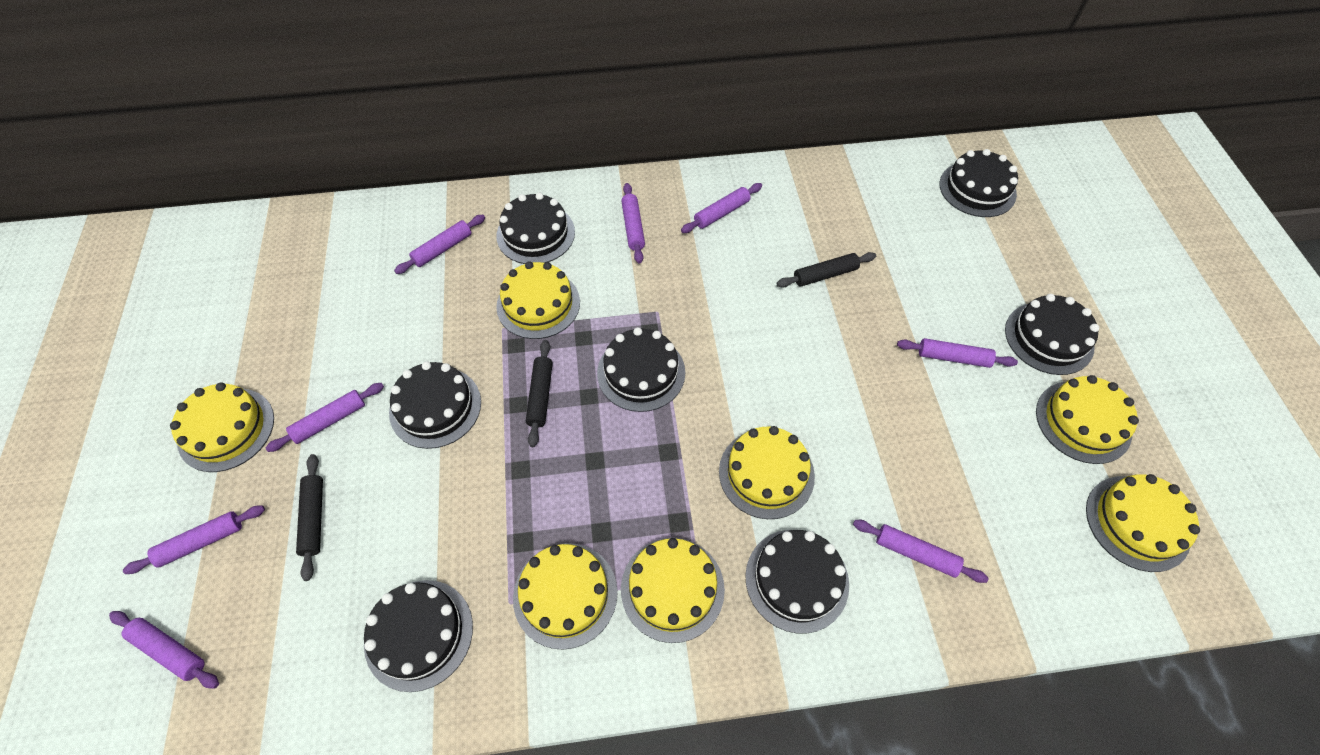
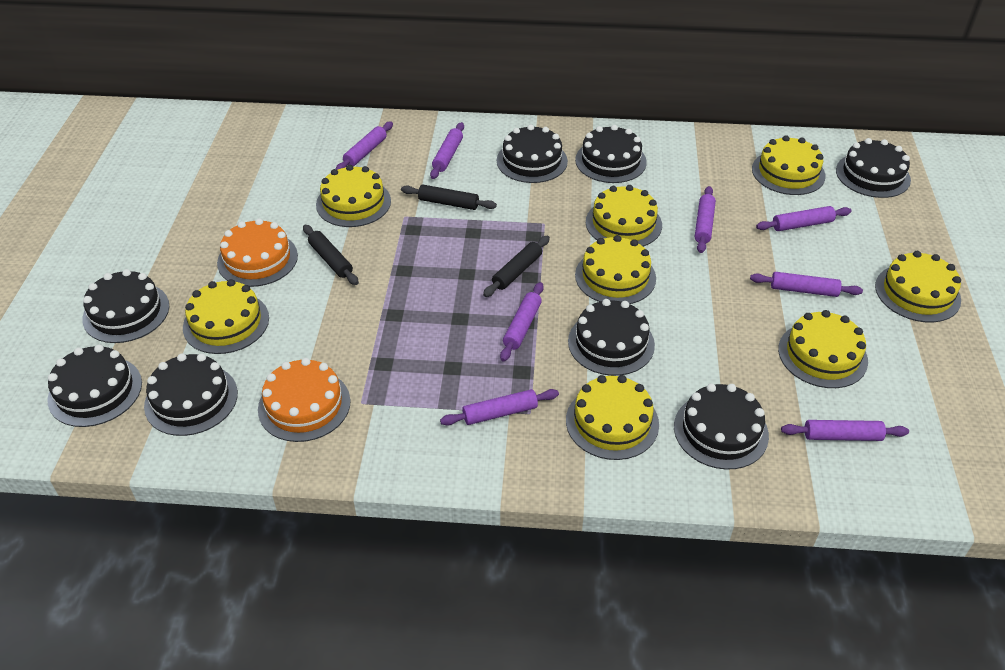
black cake: 7 -> 8
orange cake: 0 -> 2
yellow cake: 7 -> 8

